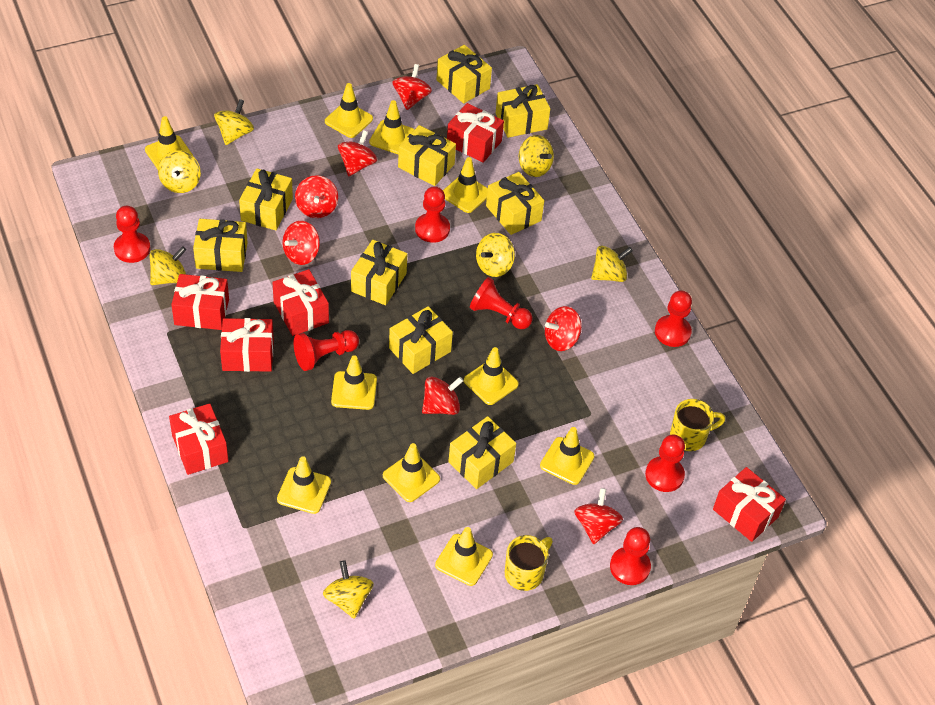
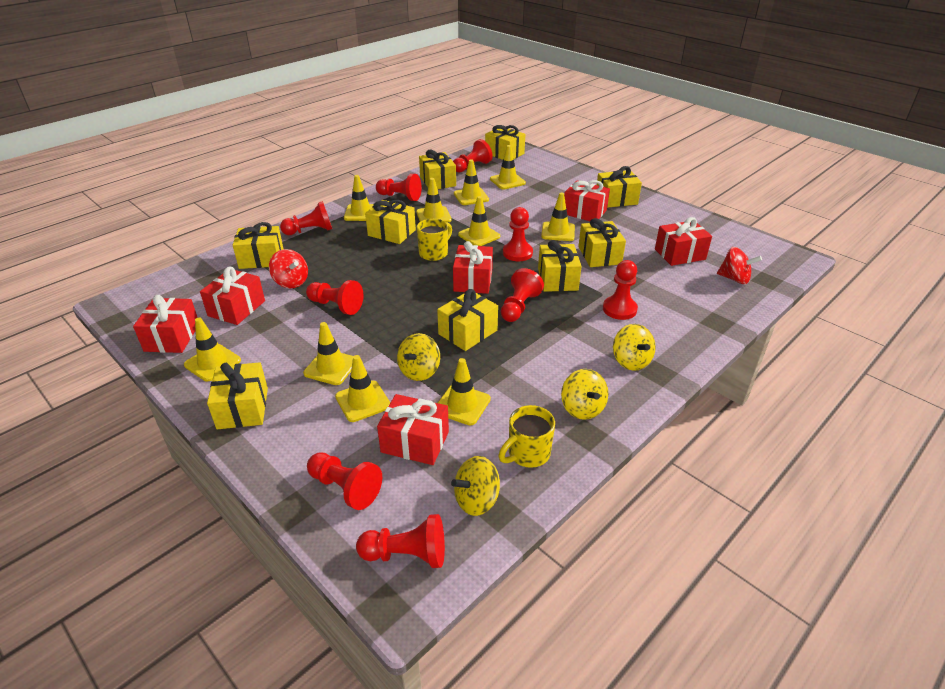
red pawn: 7 -> 9
red spinning top: 7 -> 2
yellow spinning top: 7 -> 4

